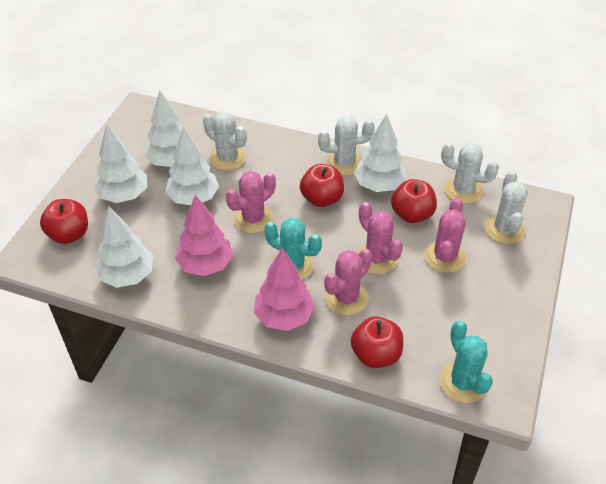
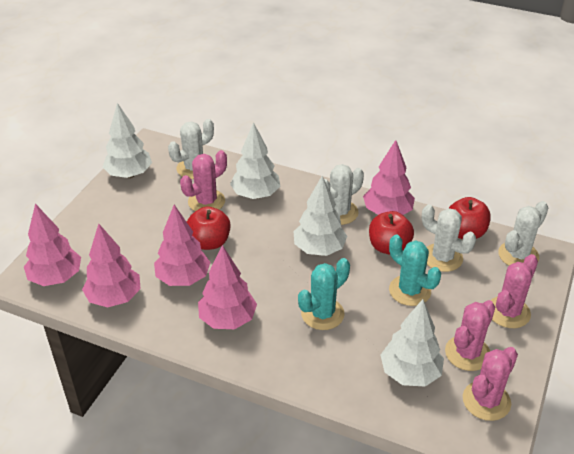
pink tree: 2 -> 5
red apple: 4 -> 3
white tree: 5 -> 4

